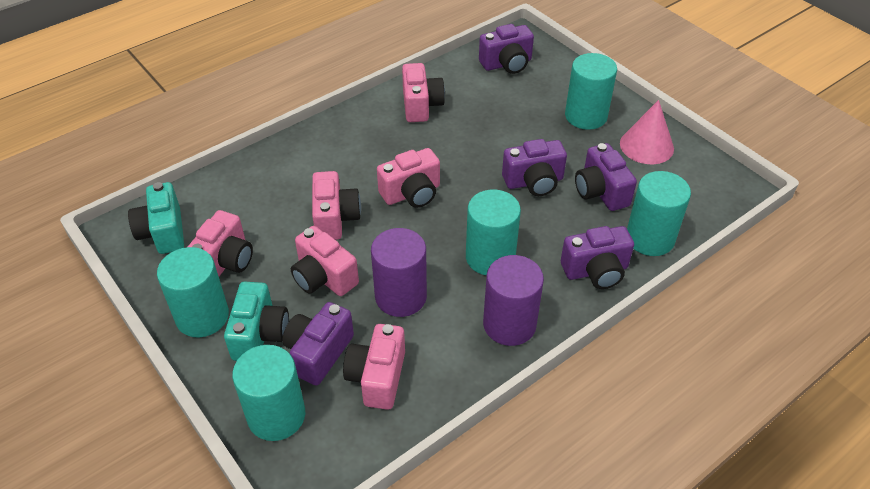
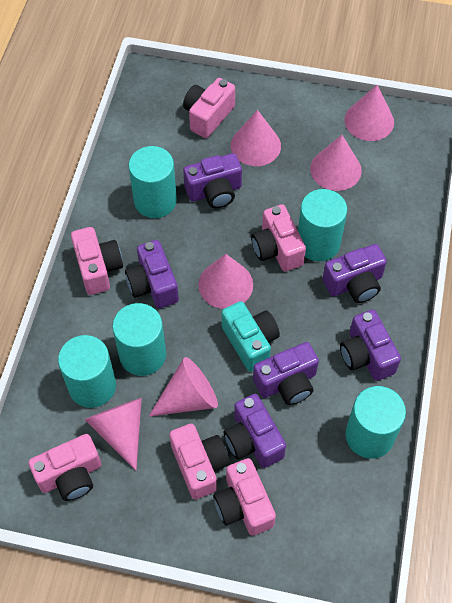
pink cone: 1 -> 6
purple camera: 5 -> 6
purple cylinder: 2 -> 0
turquoise camera: 2 -> 1

